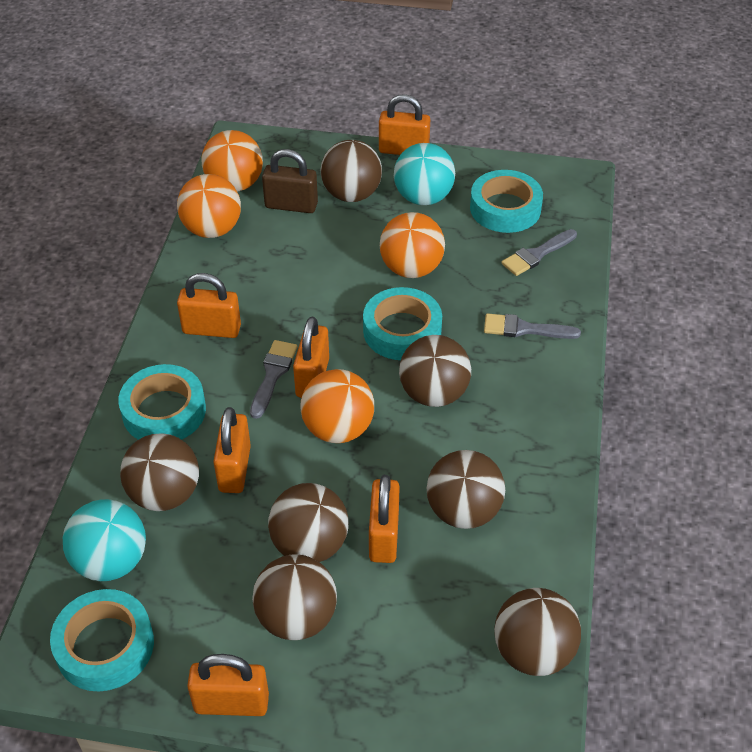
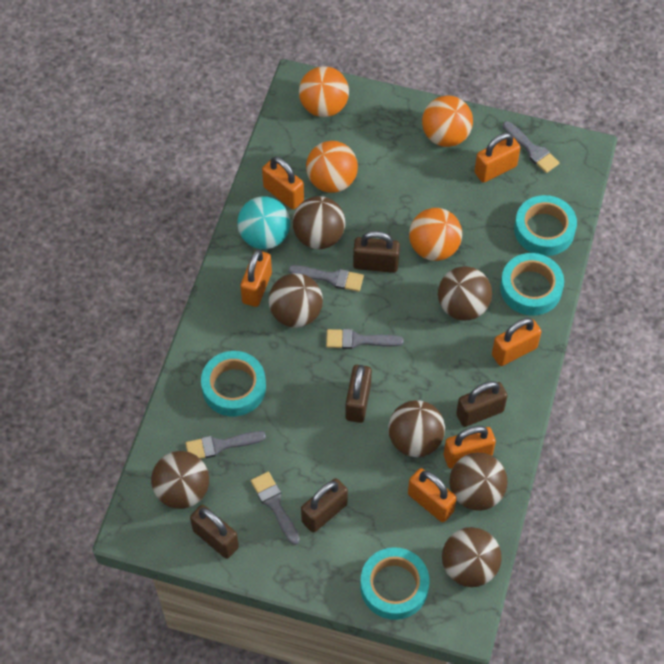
brown padlock: 1 -> 5
grey brush: 3 -> 5
turquoise ball: 2 -> 1

